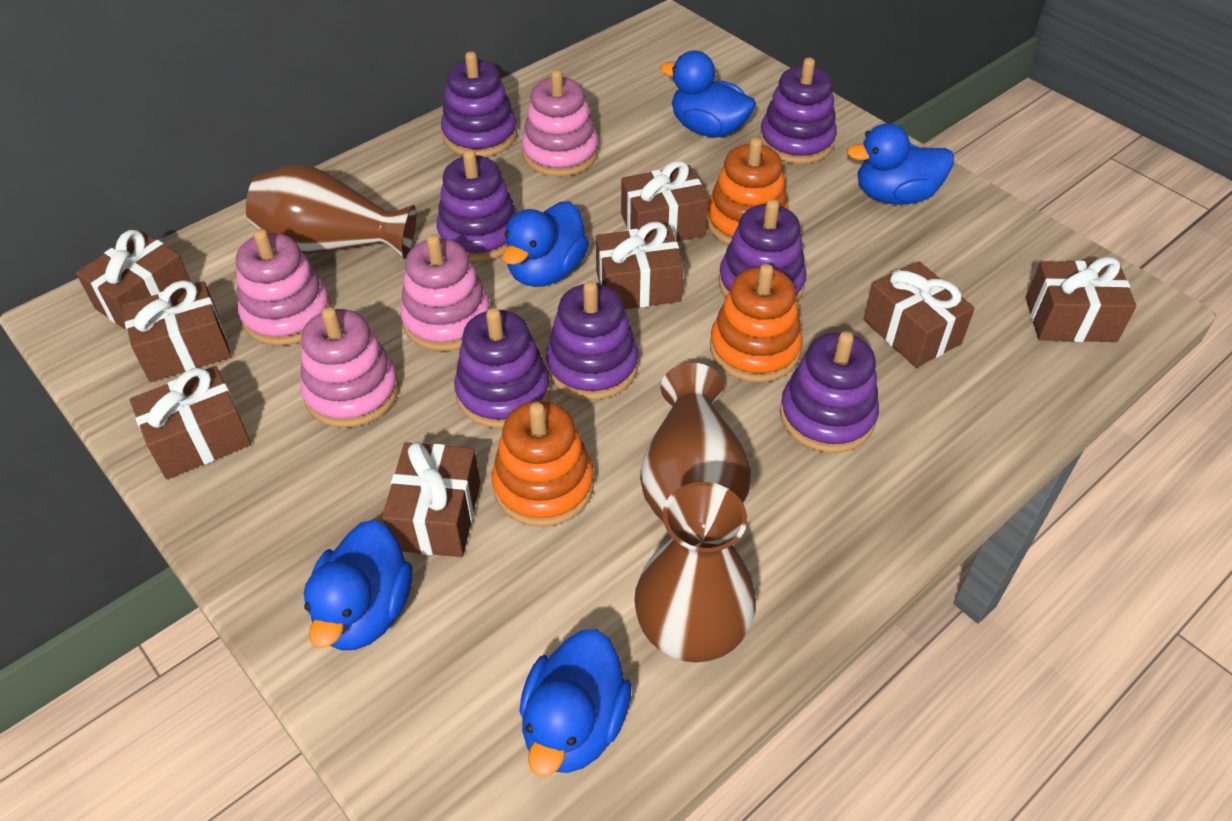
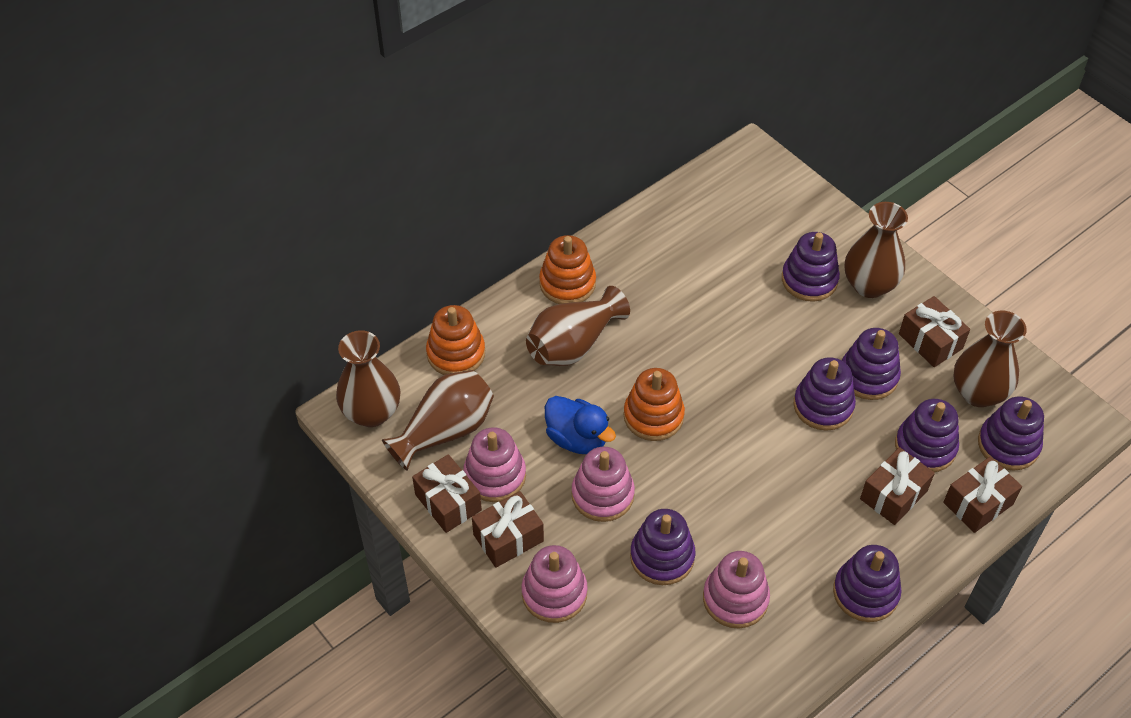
blue duck: 5 -> 1
brown gift: 8 -> 5
brown vase: 3 -> 5

